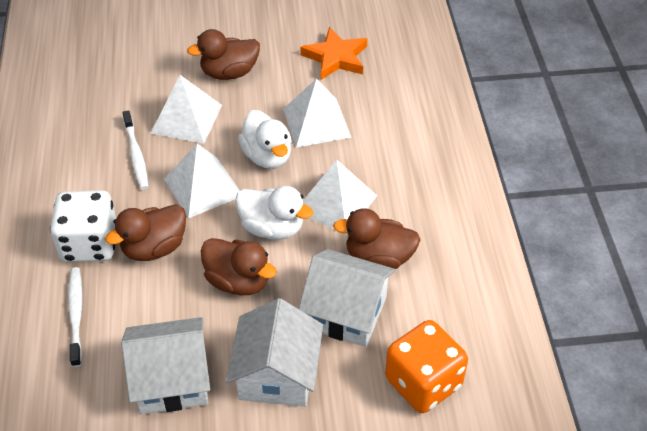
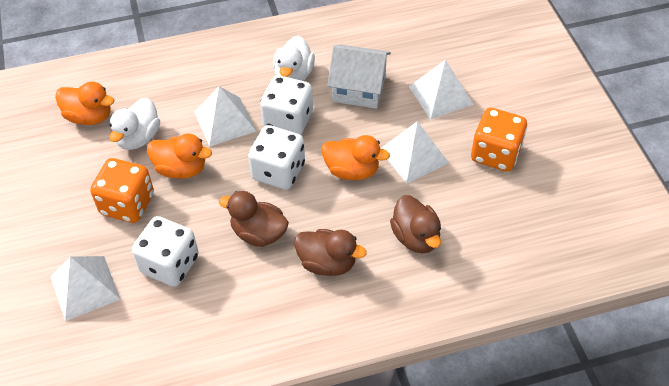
brown duck: 4 -> 3
orange dice: 1 -> 2
orange duck: 0 -> 3
orange star: 1 -> 0
white dice: 1 -> 3
white house: 3 -> 1
white toothbrush: 2 -> 0

